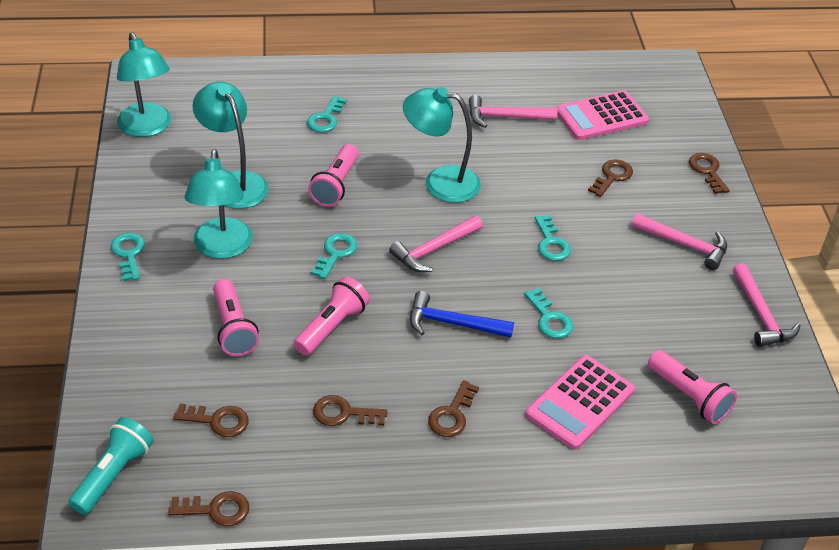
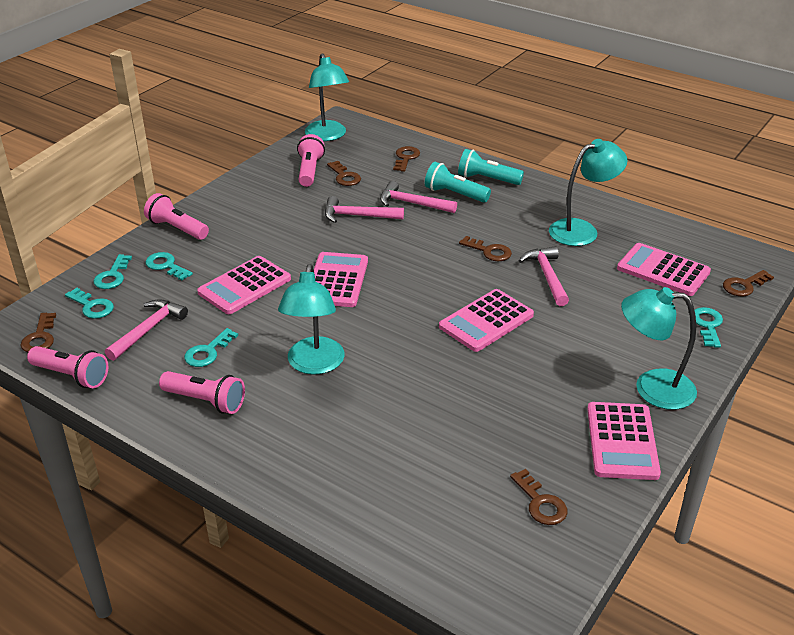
blue hammer: 1 -> 0
pink calculator: 2 -> 5
turquoise flashlight: 1 -> 2

